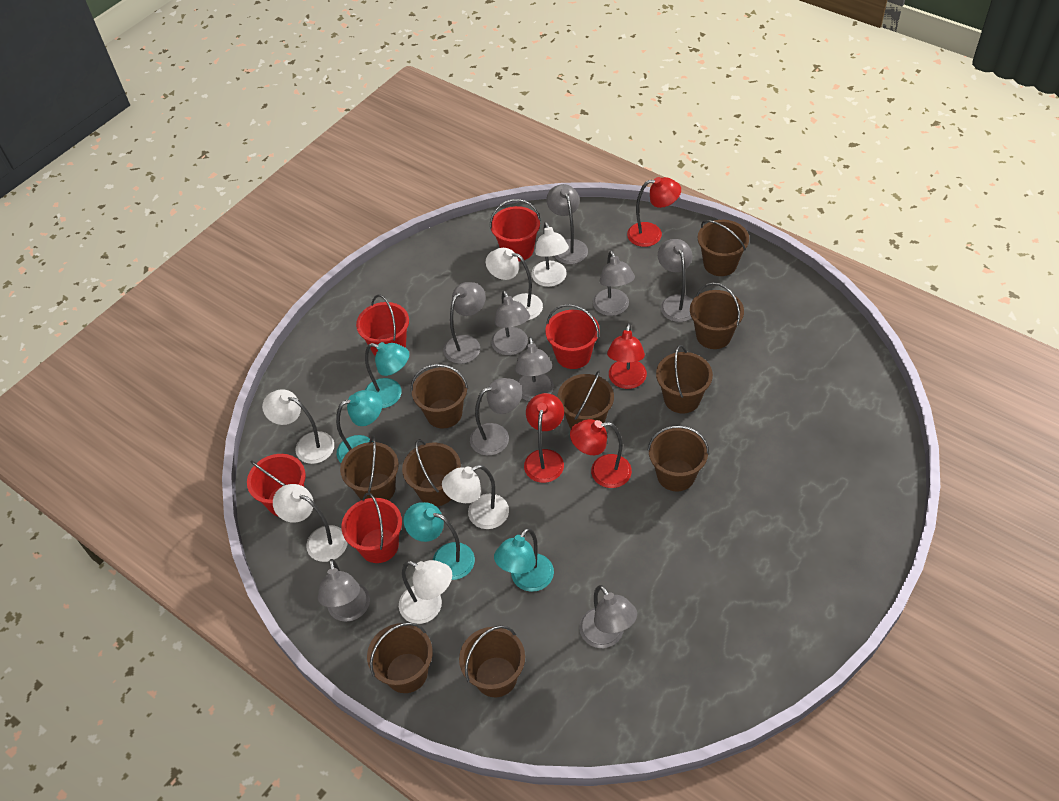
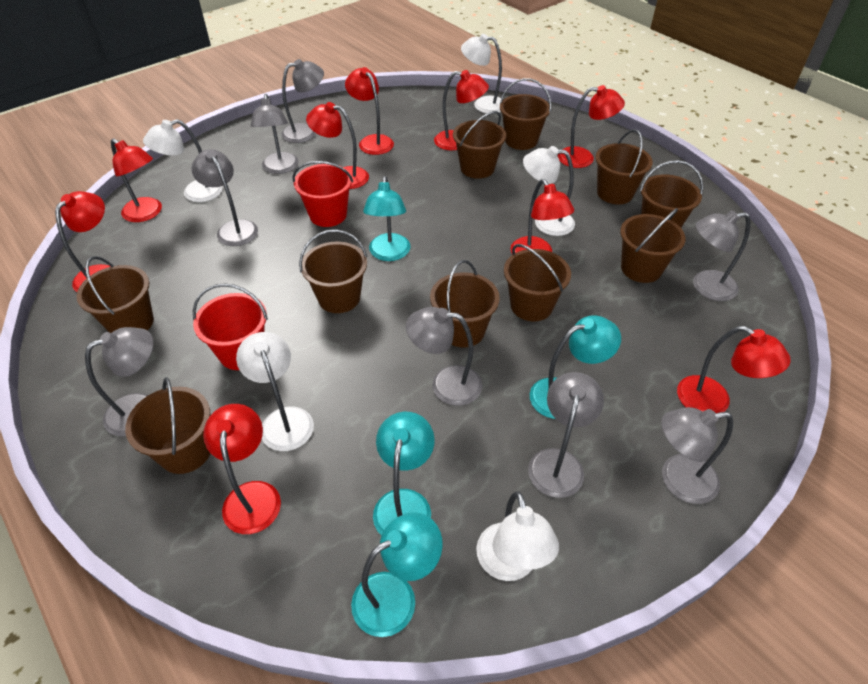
grey lamp: 9 -> 8
red bucket: 5 -> 2
red lamp: 4 -> 9
white lamp: 6 -> 5

